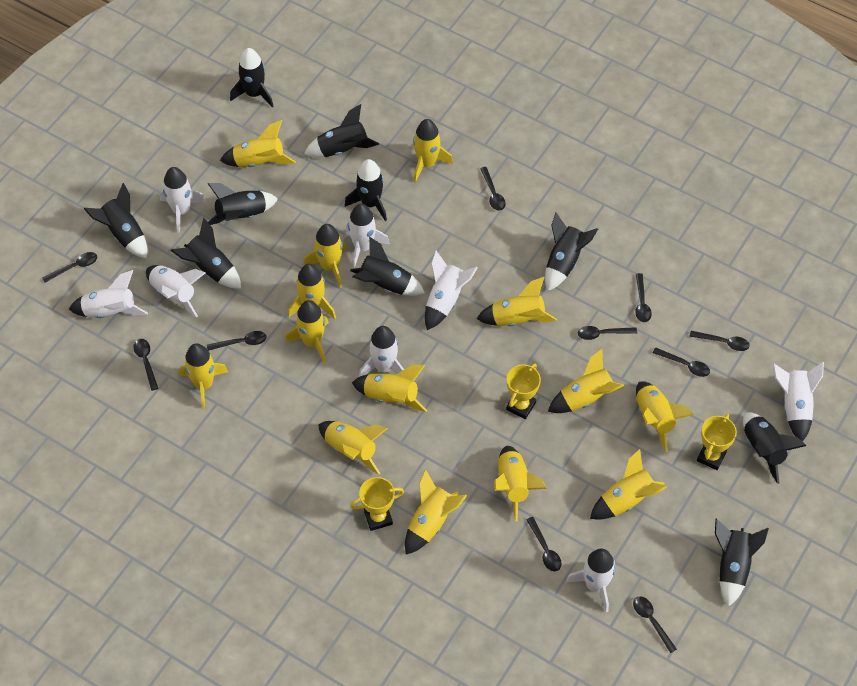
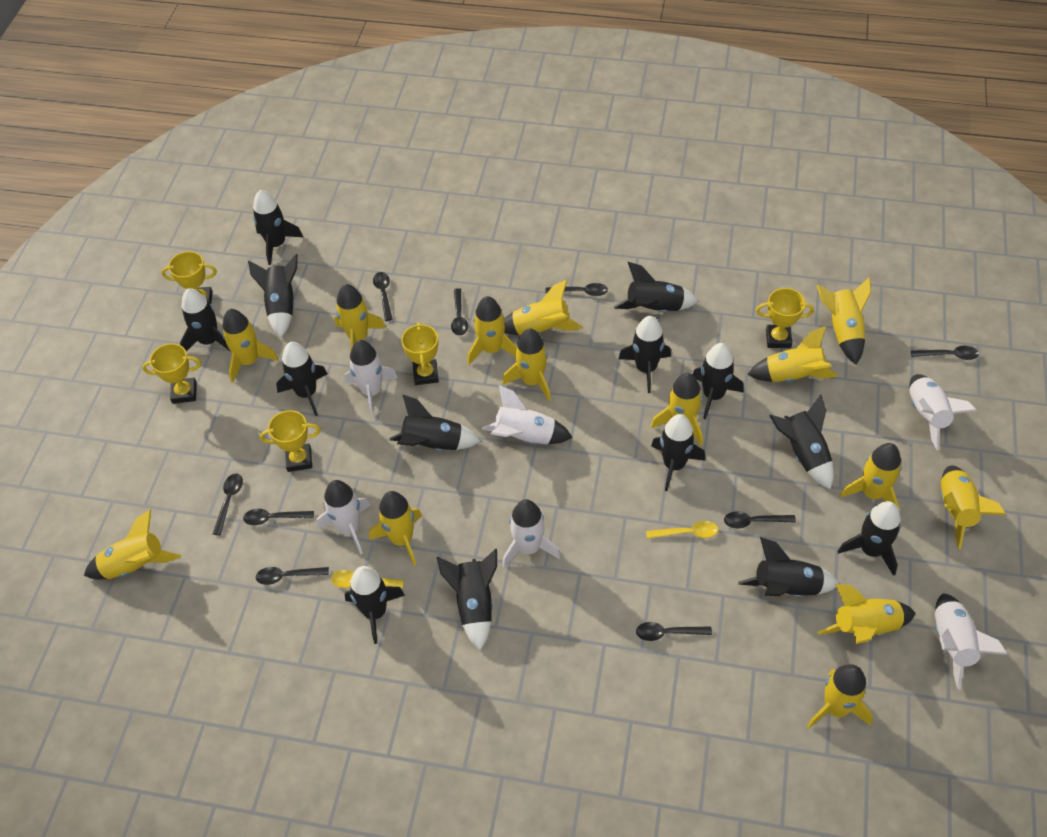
black rocket: 10 -> 14
black spoon: 10 -> 9
white rocket: 8 -> 6
yellow spoon: 0 -> 2
yellow trophy: 3 -> 5

